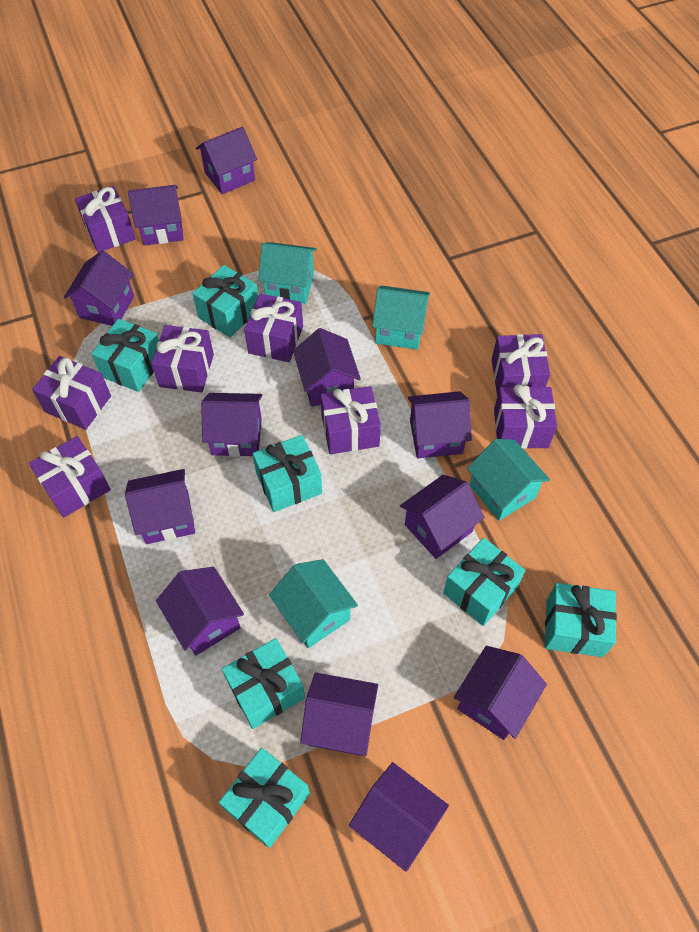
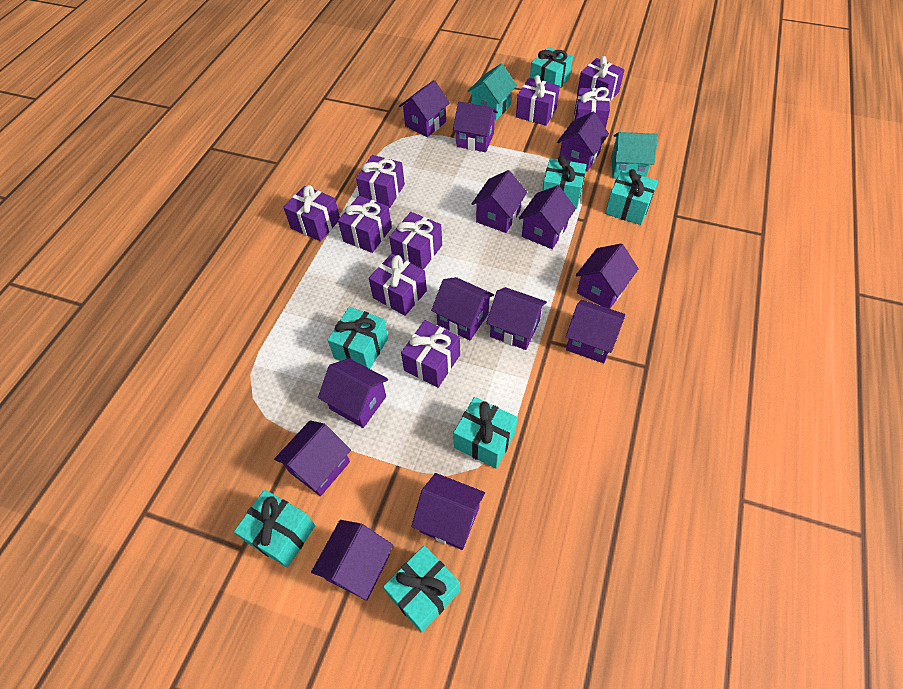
purple gift: 8 -> 9
purple house: 12 -> 13
turquoise house: 4 -> 2

